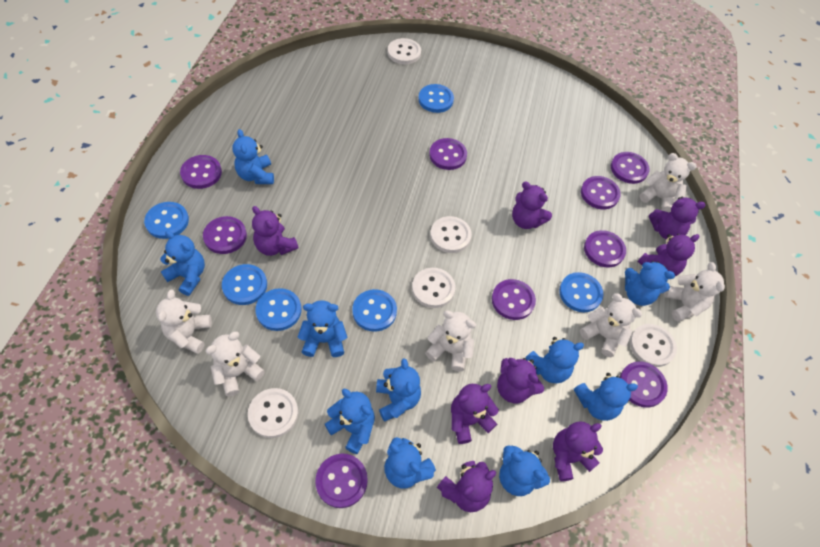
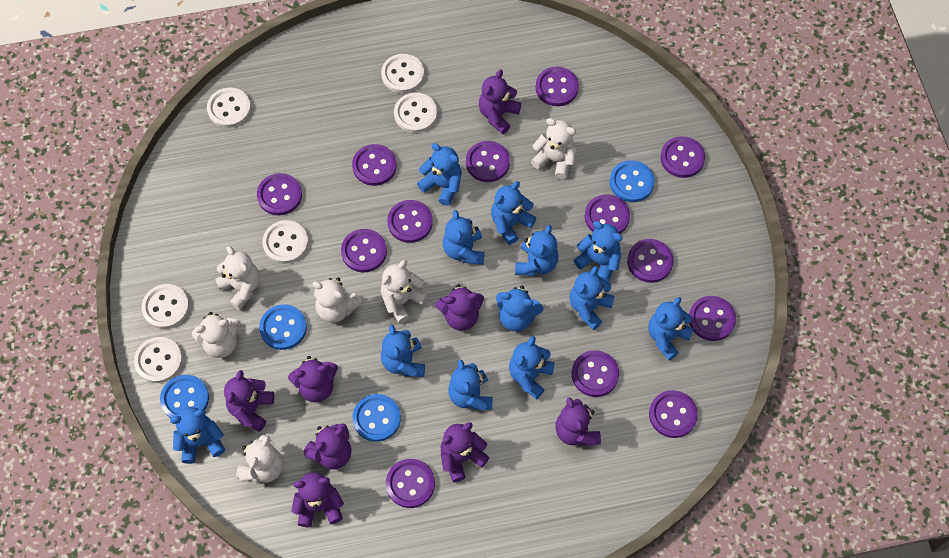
blue button: 6 -> 4
blue teddy bear: 10 -> 12
purple button: 9 -> 13
white button: 5 -> 6

